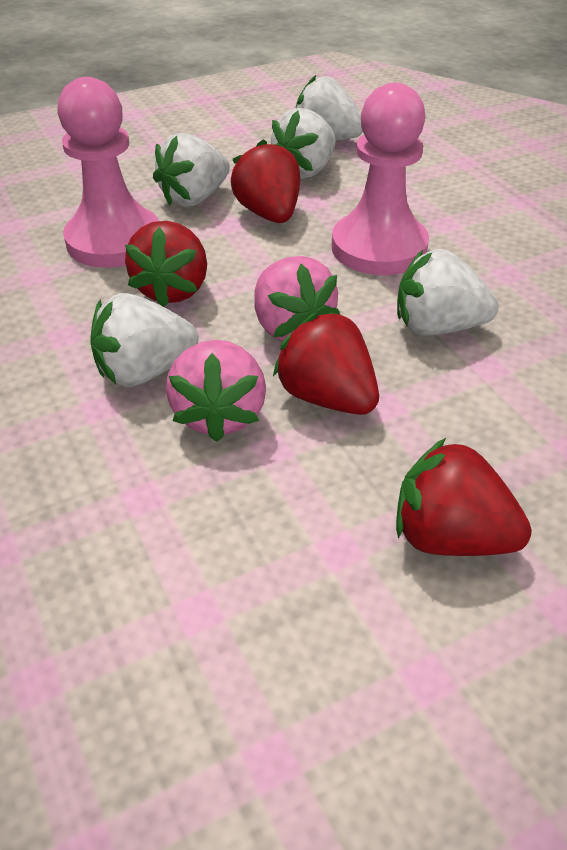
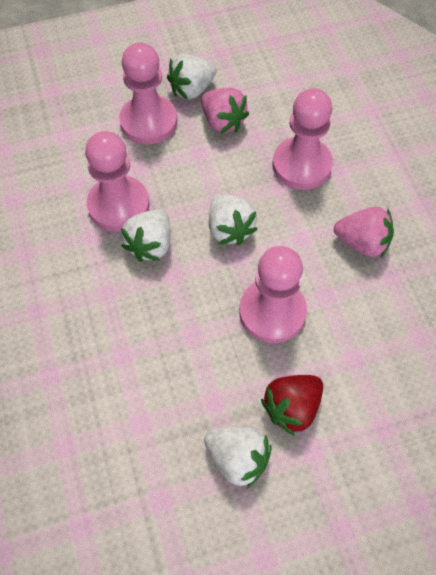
pink pawn: 2 -> 4
red strawberry: 4 -> 1
white strawberry: 5 -> 4

